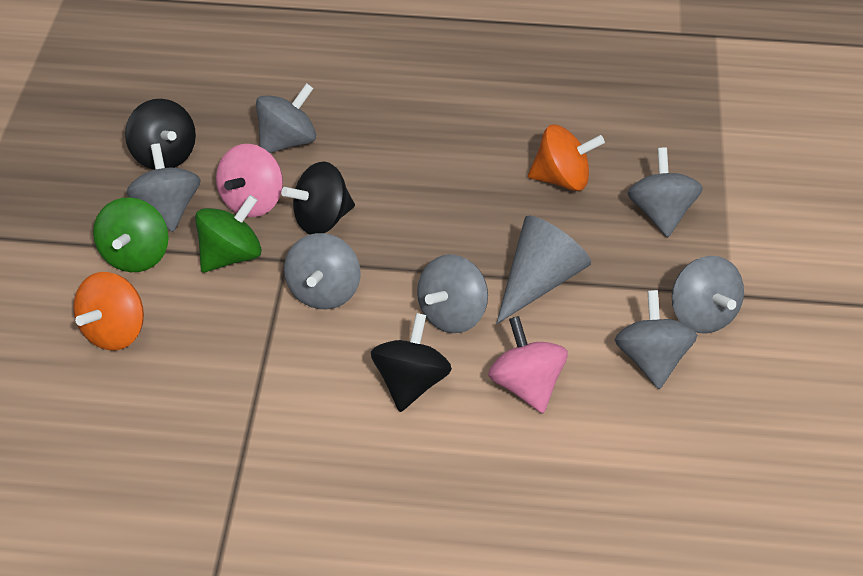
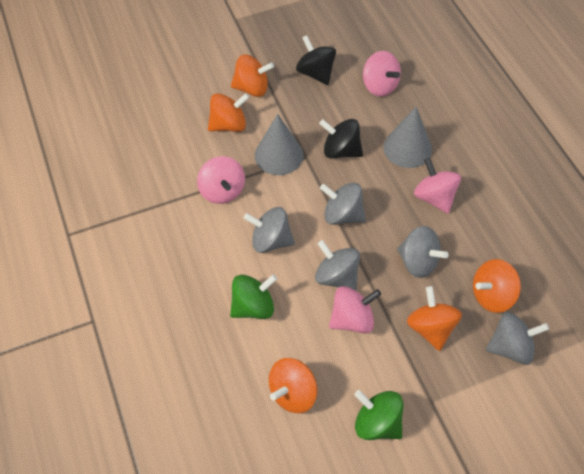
black spinning top: 3 -> 2
grey cone: 1 -> 2
grey spinning top: 7 -> 5
orange spinning top: 2 -> 5
pink spinning top: 2 -> 4

